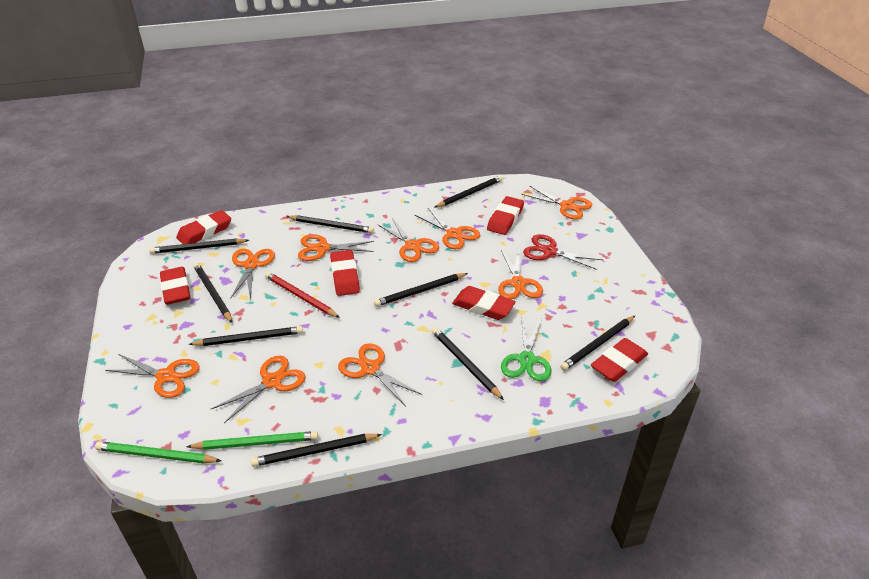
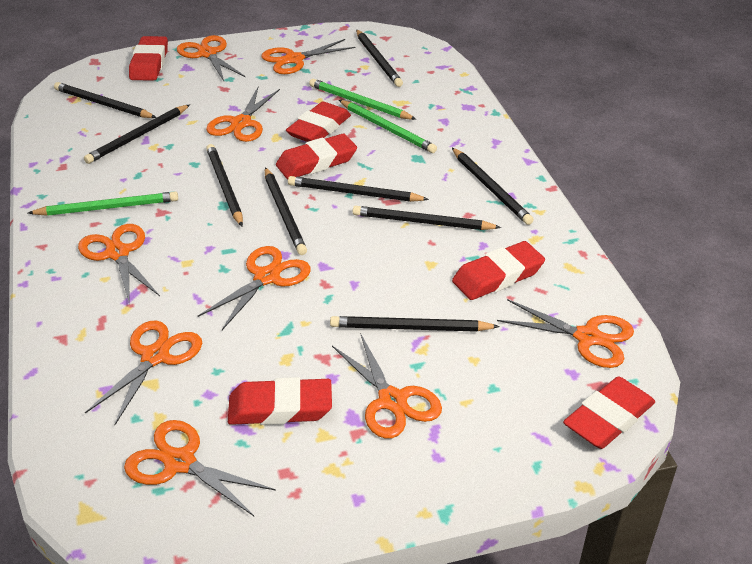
green pencil: 2 -> 3
green scissors: 1 -> 0
red pencil: 1 -> 0
red scissors: 1 -> 0

